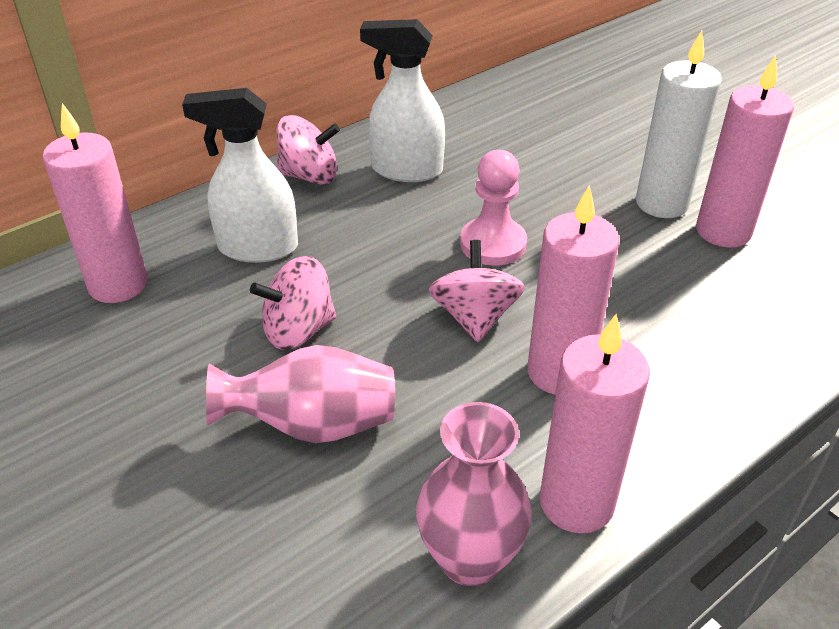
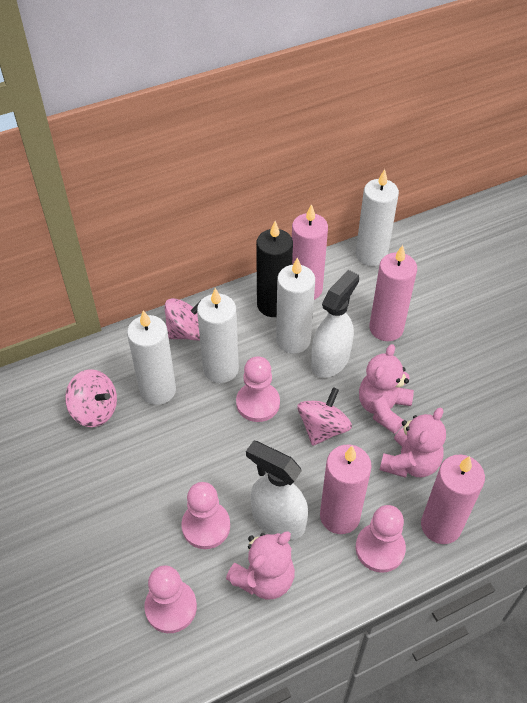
black candle: 0 -> 1
pink pawn: 1 -> 4
pink teddy bear: 0 -> 3
pink vase: 2 -> 0
white candle: 1 -> 4

